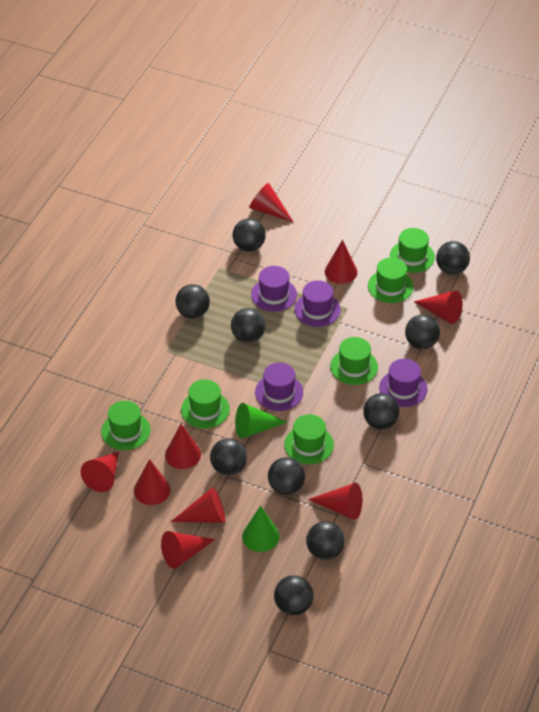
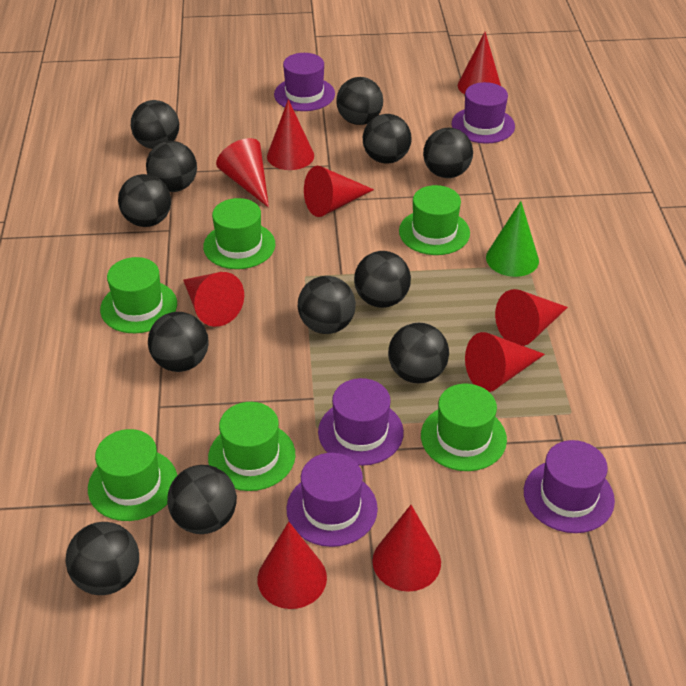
black ball: 10 -> 12
green cone: 2 -> 1
purple hat: 4 -> 5

